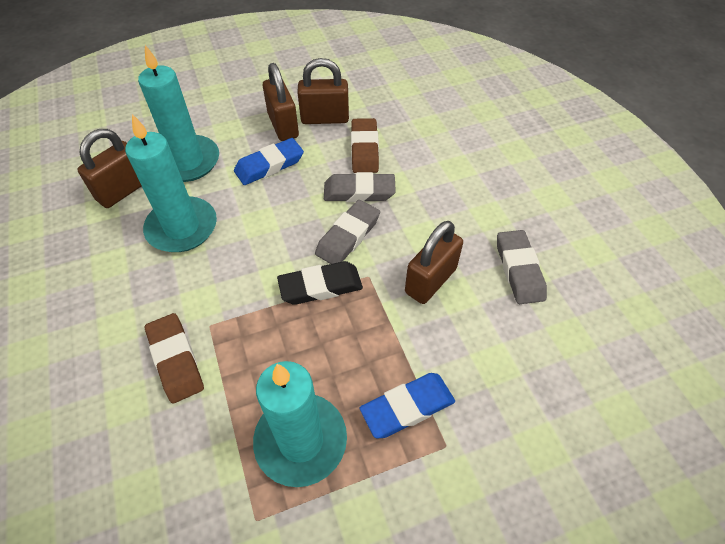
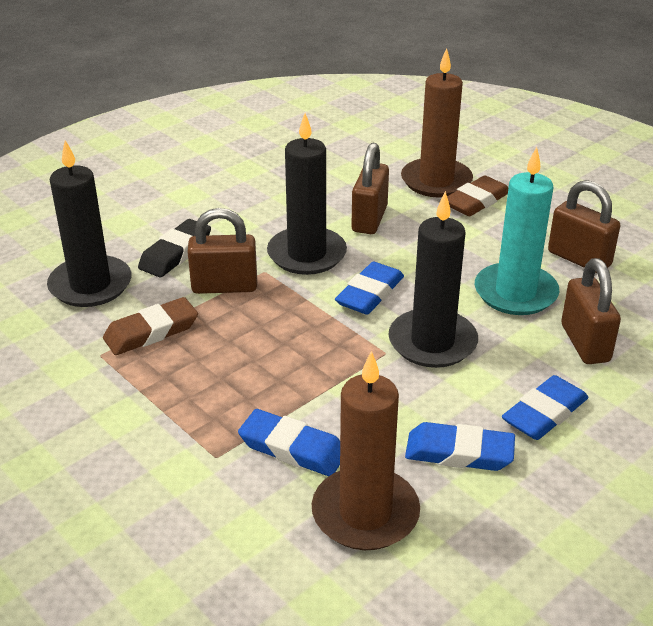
black candle: 0 -> 3
blue eraser: 2 -> 4
brown candle: 0 -> 2
grey eraser: 3 -> 0
turquoise candle: 3 -> 1

